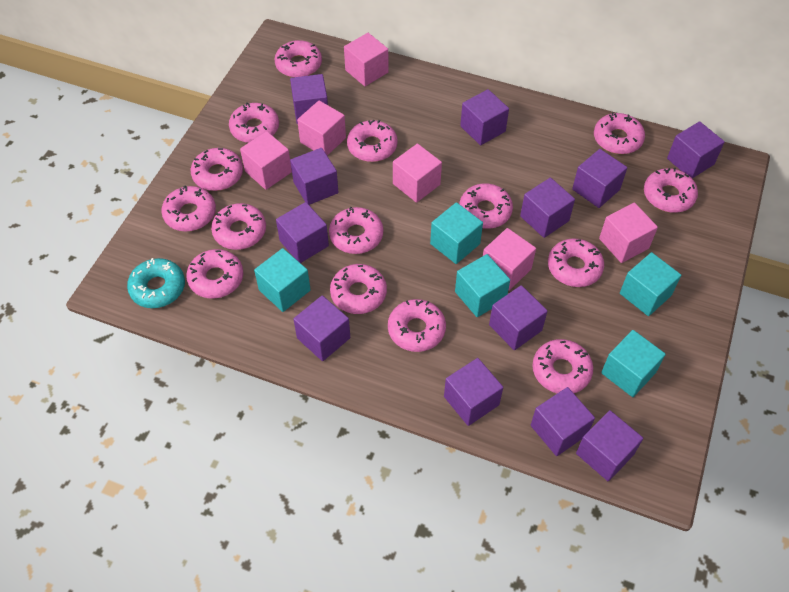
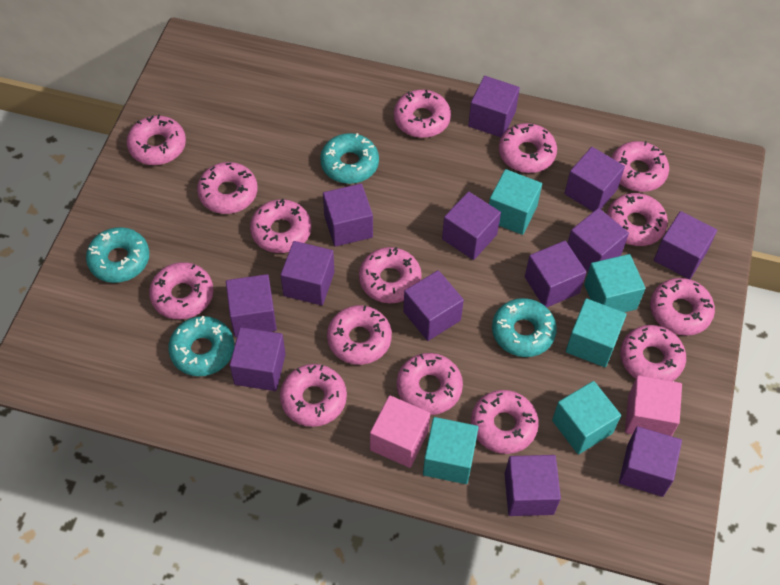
pink cube: 6 -> 2
purple cube: 12 -> 13
turquoise donut: 1 -> 4

